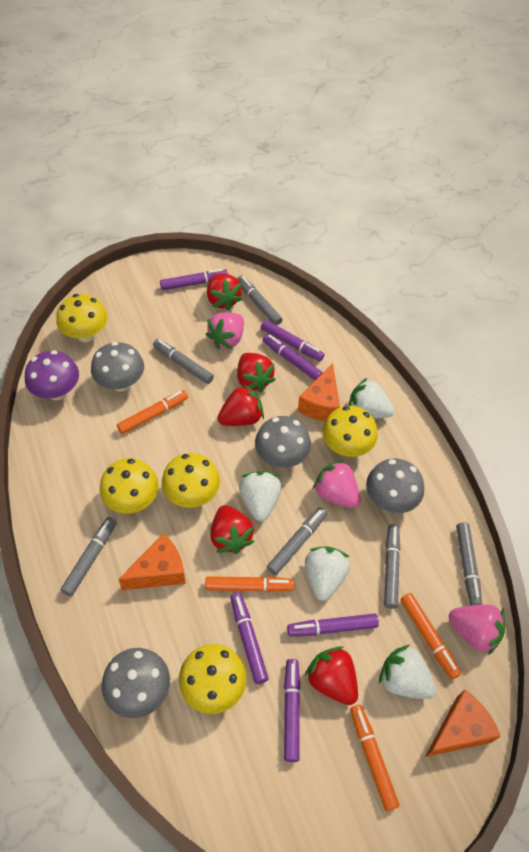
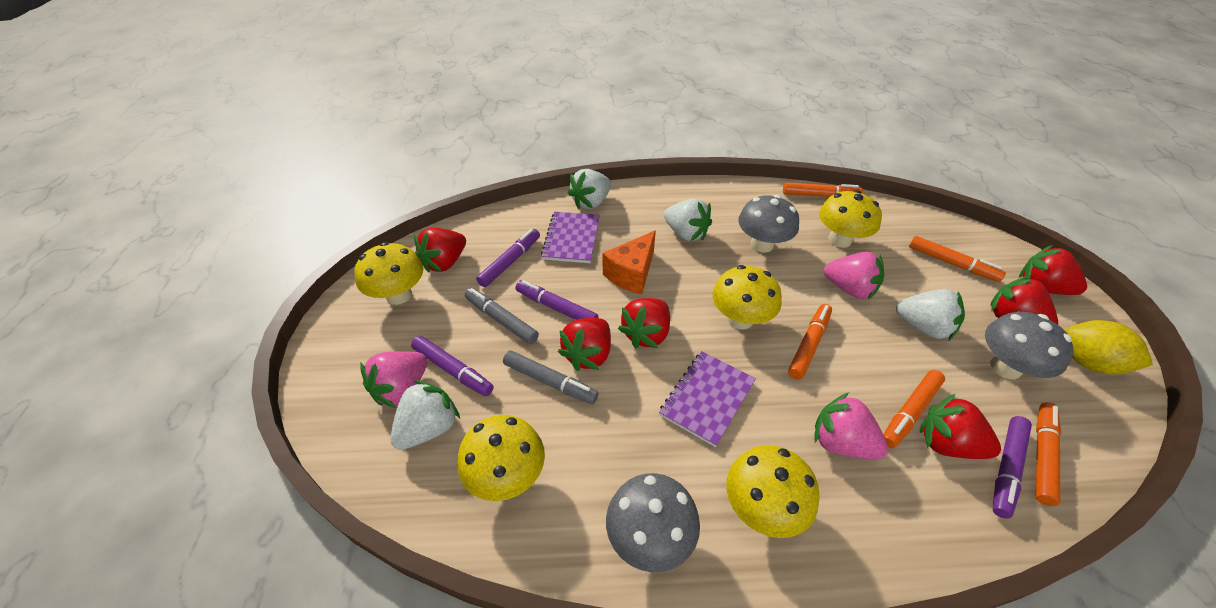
grey marker: 6 -> 2
grey mushroom: 4 -> 3
orange cheese: 3 -> 1
orange marker: 4 -> 5
purple marker: 6 -> 4
purple mushroom: 1 -> 0
purple notebook: 0 -> 2
red strawberry: 5 -> 6
yellow lemon: 0 -> 1

